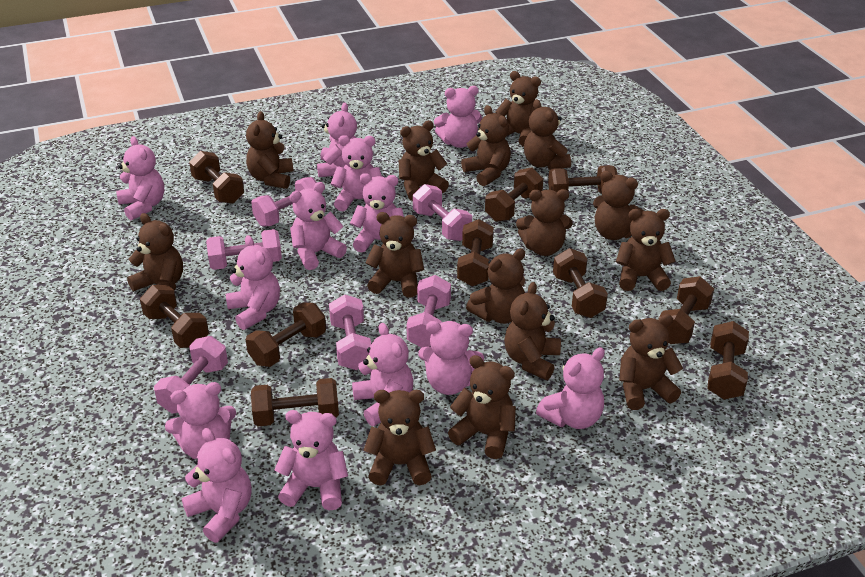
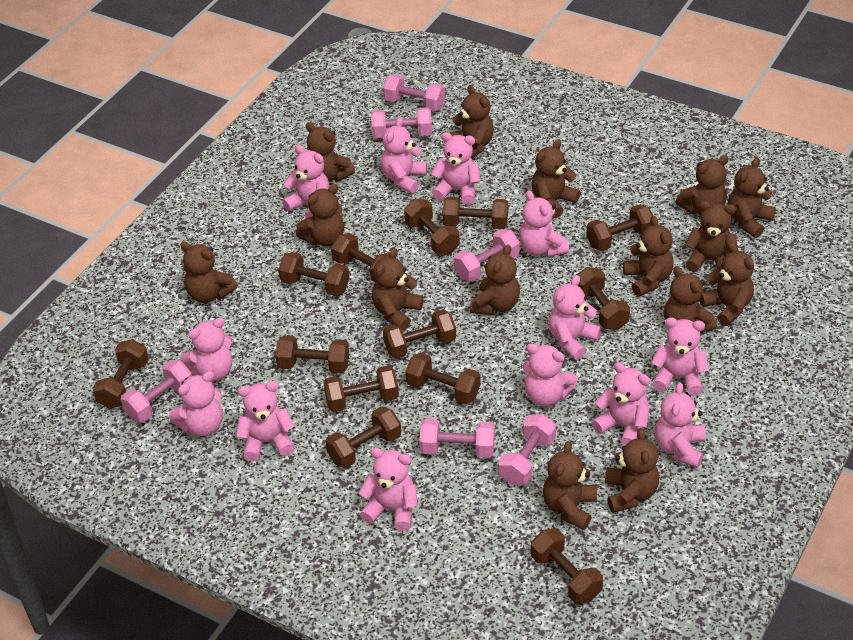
brown dumbbell: 10 -> 13

